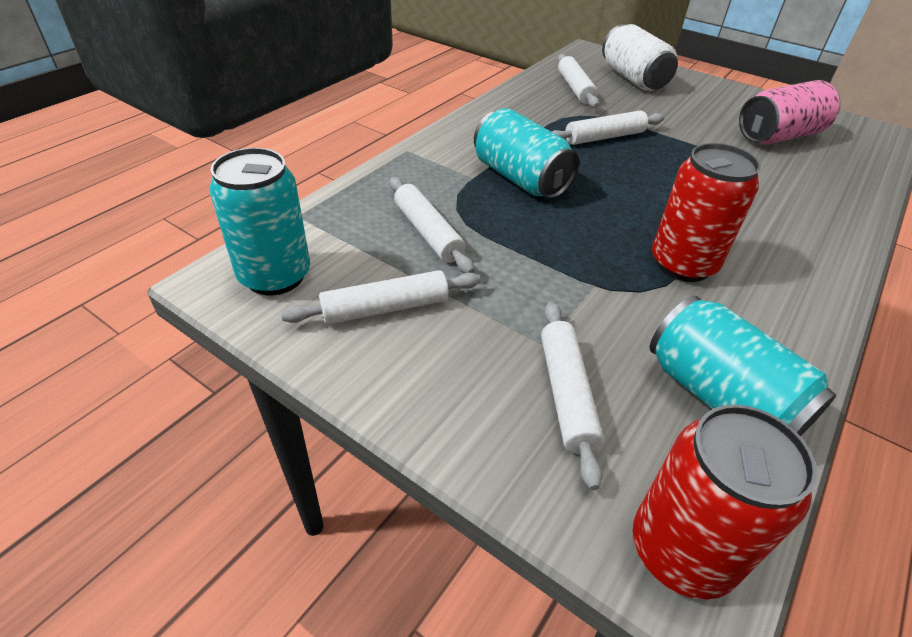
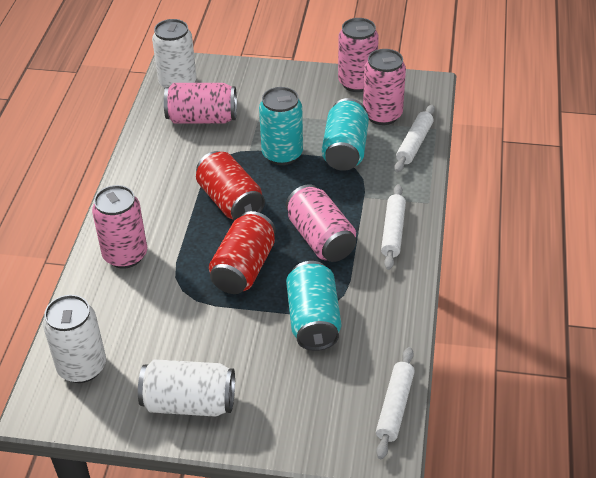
pink can: 1 -> 5
white can: 1 -> 3
white rolling pin: 5 -> 3

